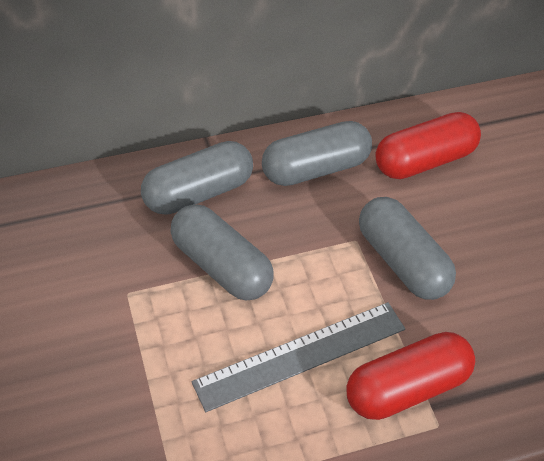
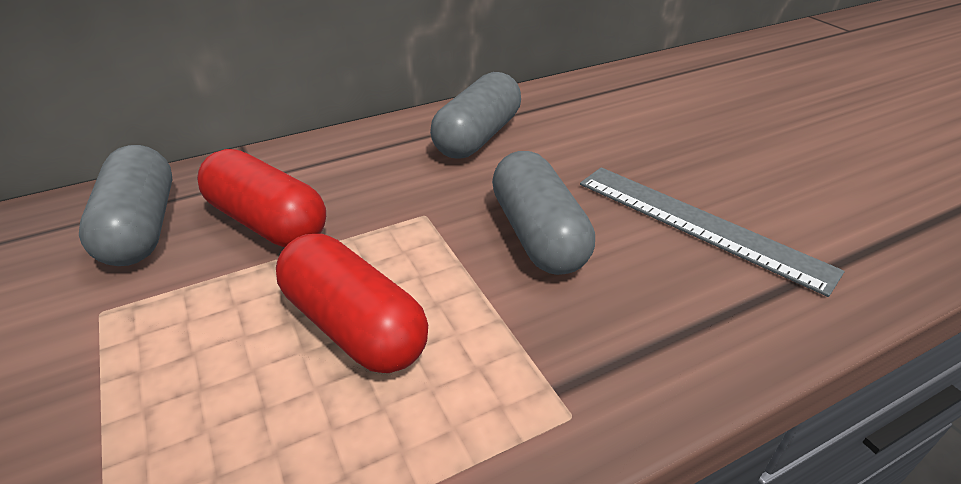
grey capsule: 4 -> 3

